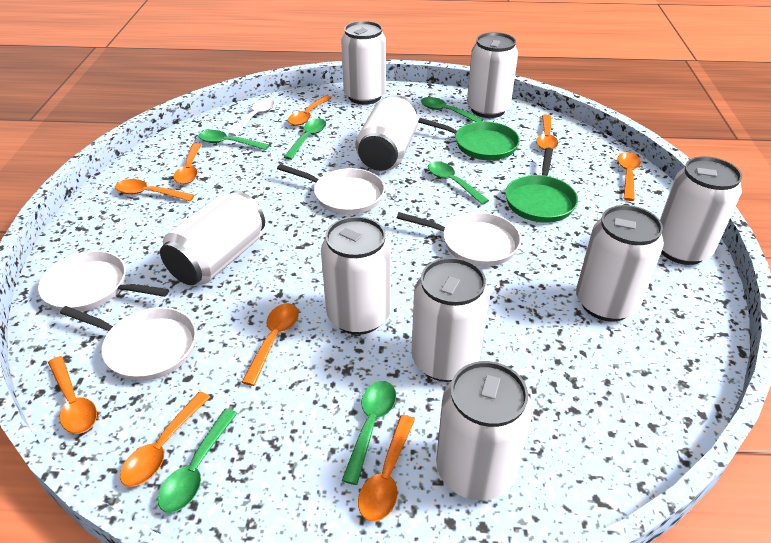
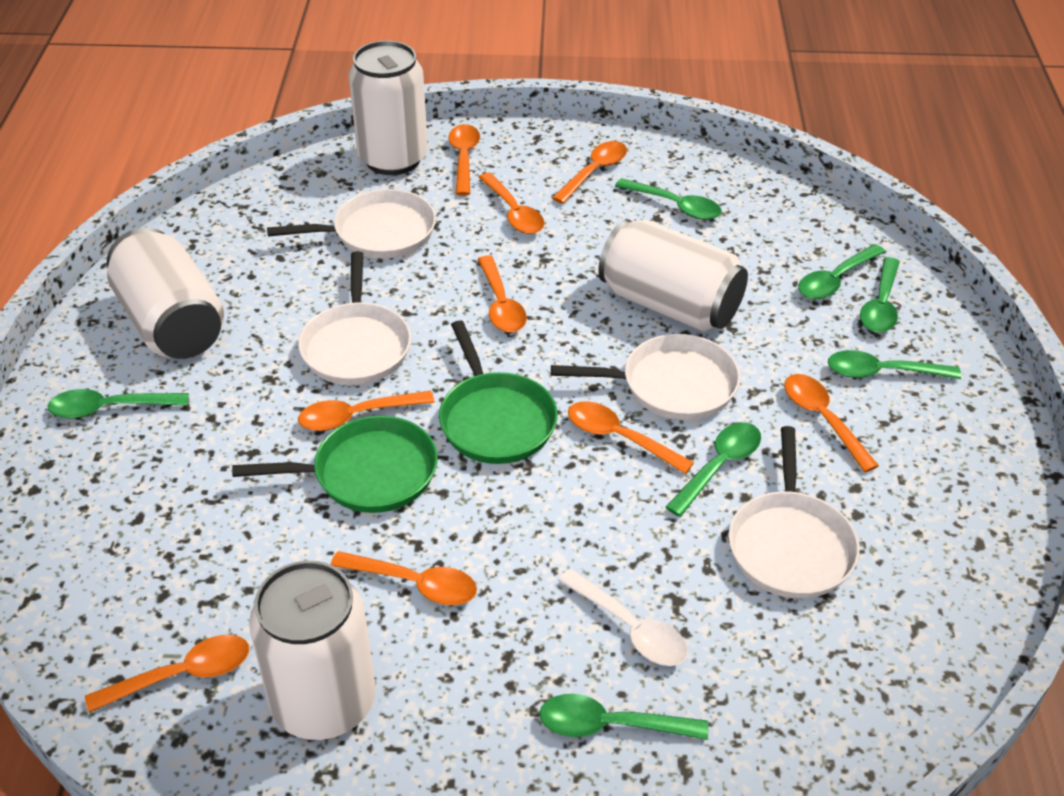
green spoon: 6 -> 7
white can: 9 -> 4

